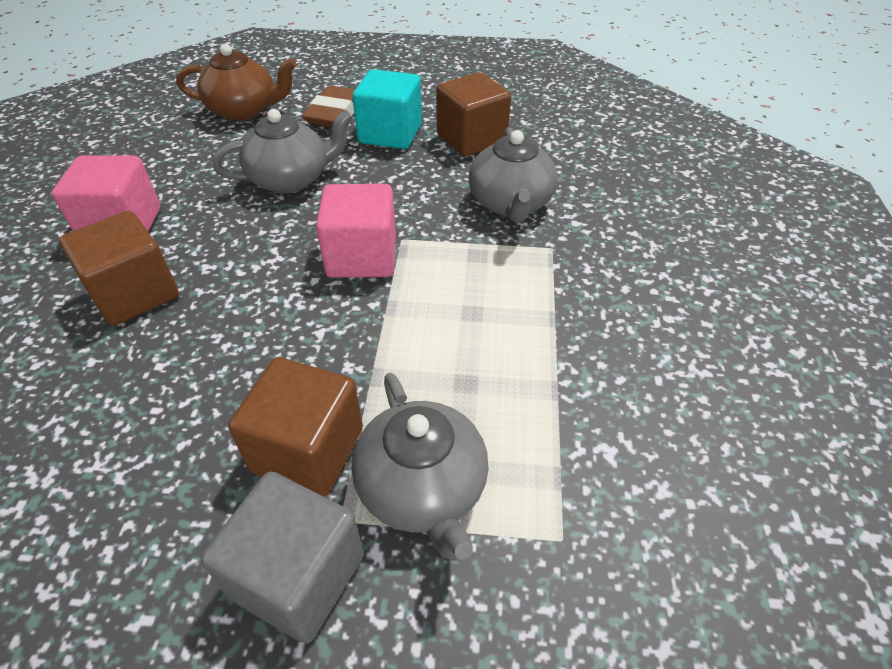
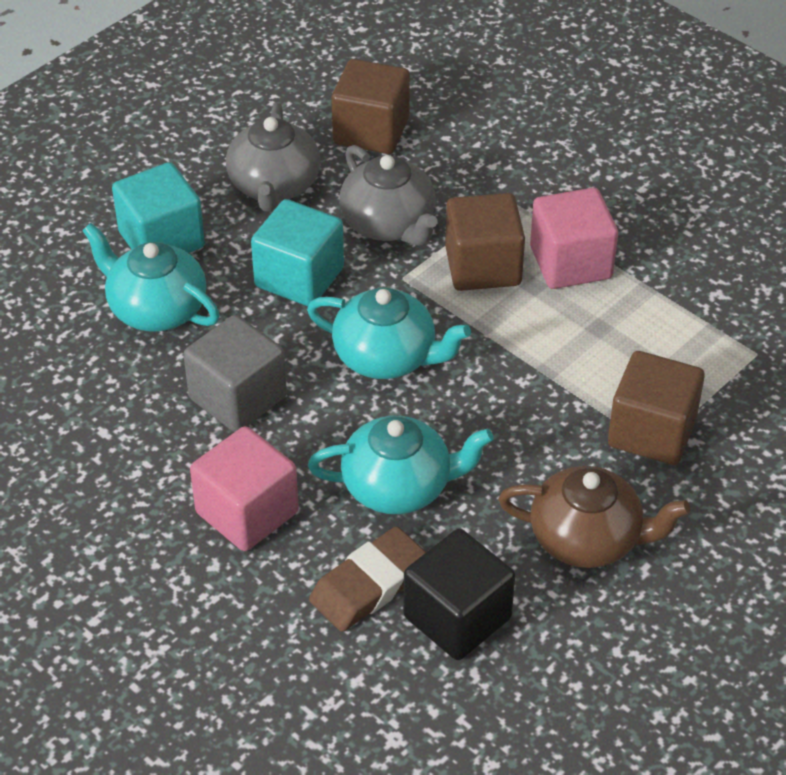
black cube: 0 -> 1
grey teapot: 3 -> 2
turquoise cube: 1 -> 2
turquoise teapot: 0 -> 3

